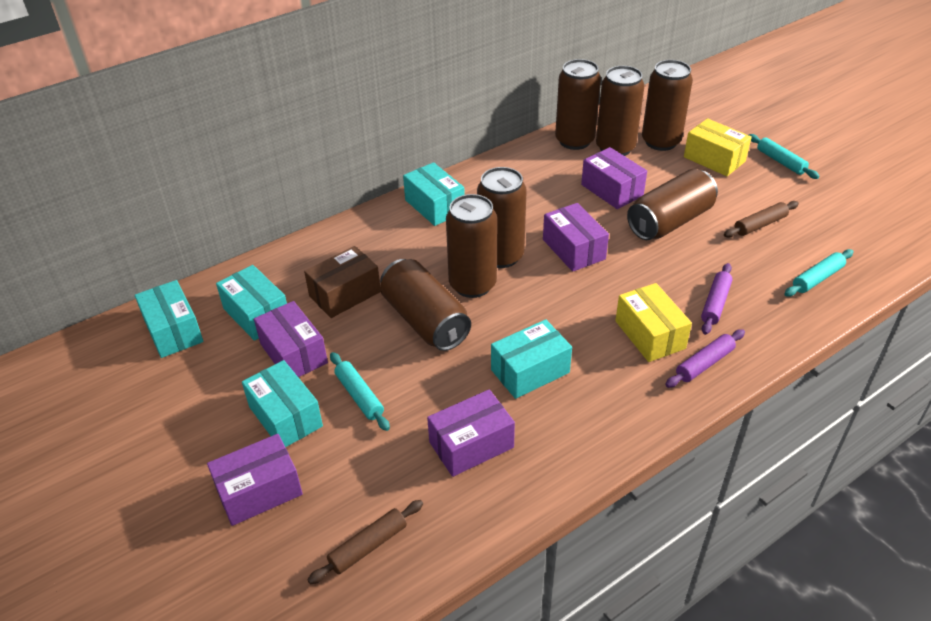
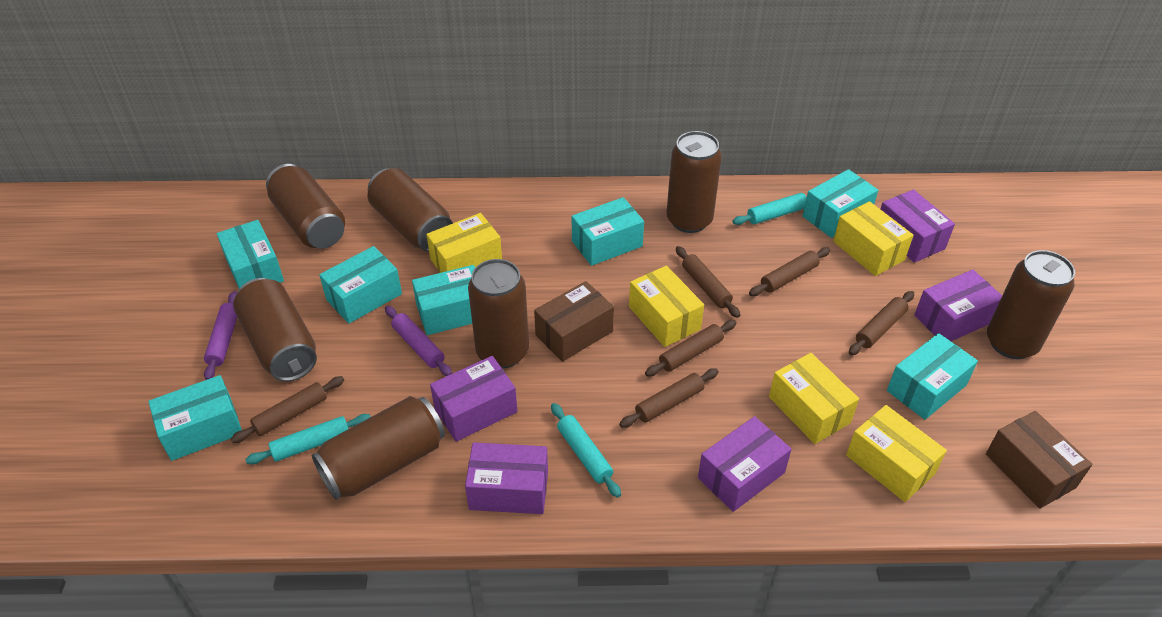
brown box: 1 -> 2
brown rolling pin: 2 -> 6
turquoise box: 5 -> 7
yellow box: 2 -> 5

